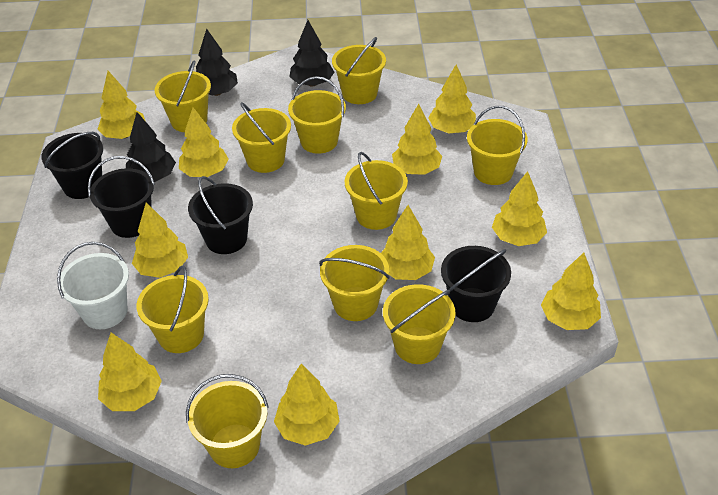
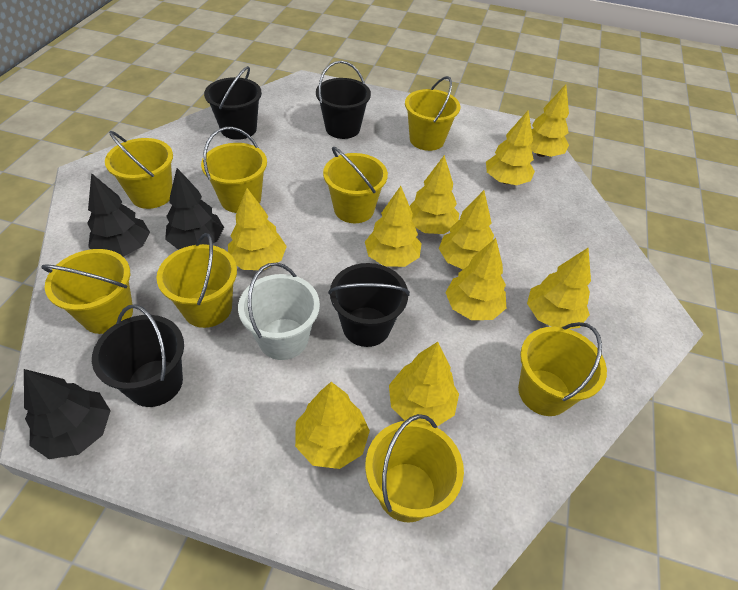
yellow bucket: 10 -> 8

